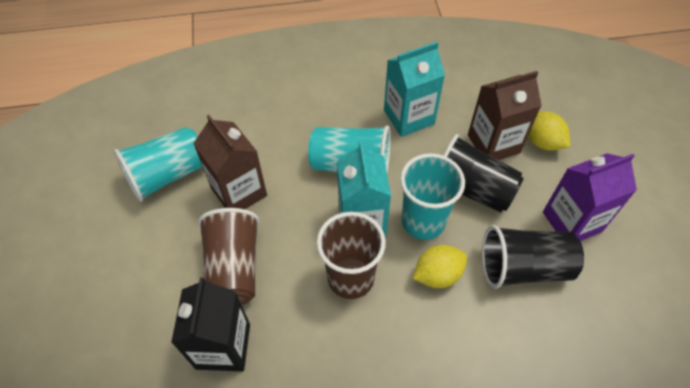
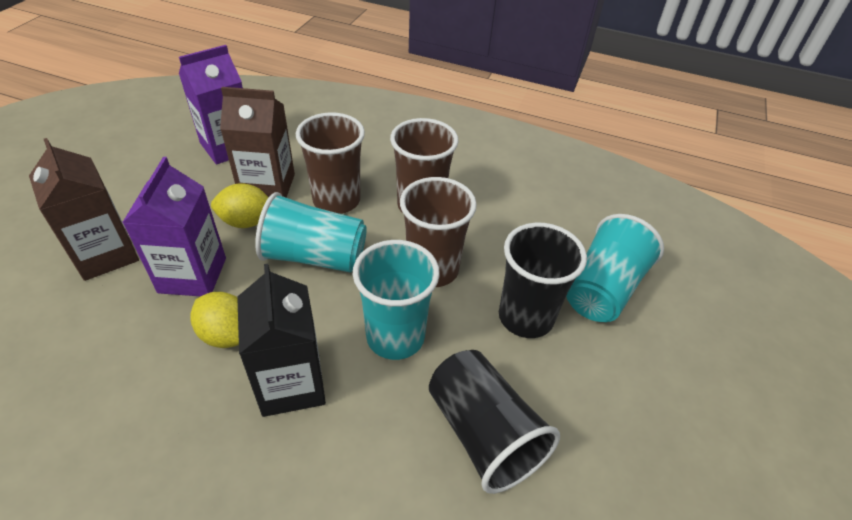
brown cup: 2 -> 3
purple carton: 1 -> 2
turquoise carton: 2 -> 0

